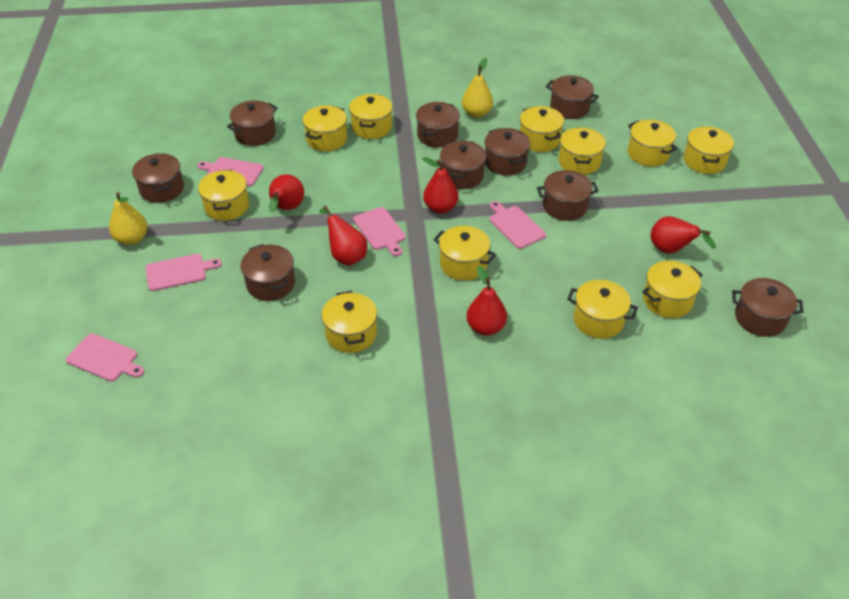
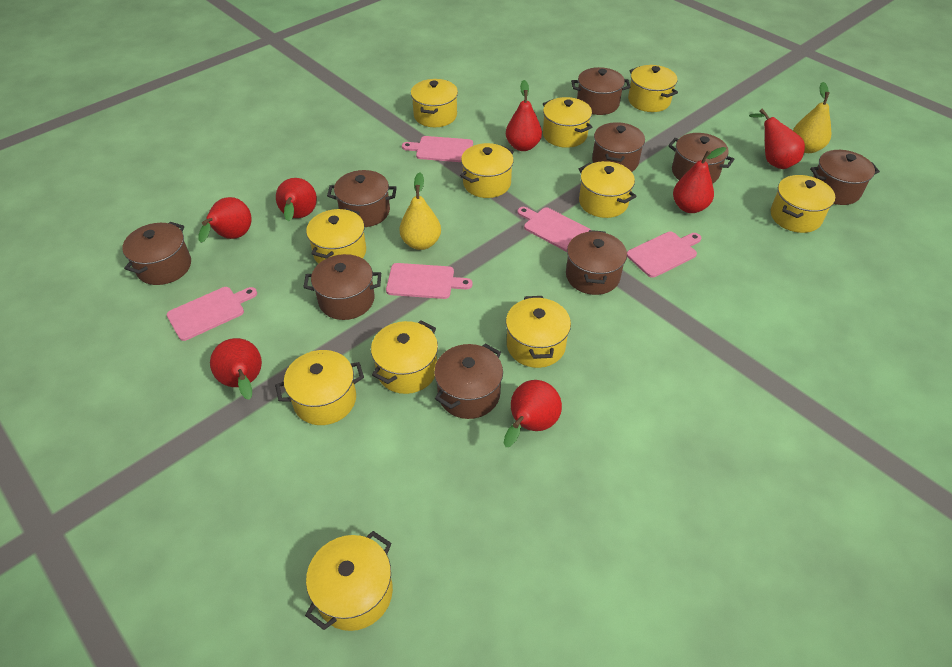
red pear: 5 -> 7

